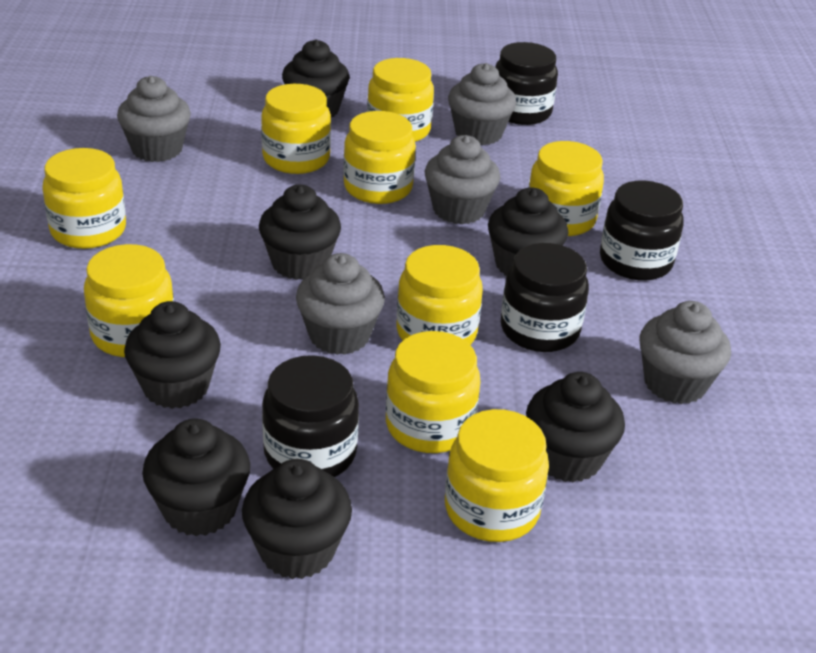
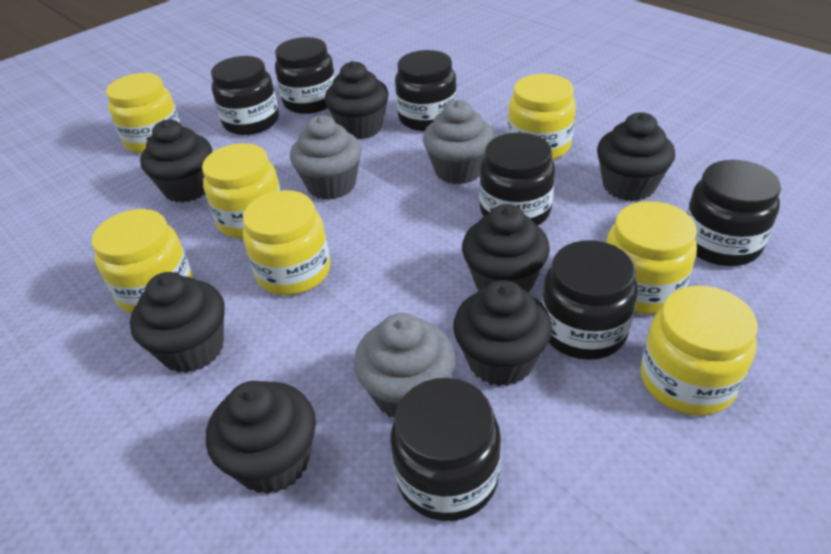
black jar: 4 -> 7
grey cupcake: 5 -> 3
yellow jar: 9 -> 7

